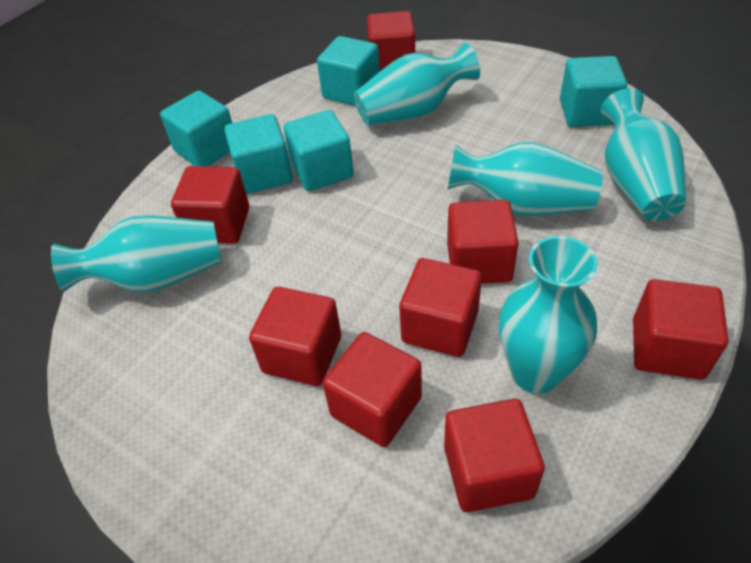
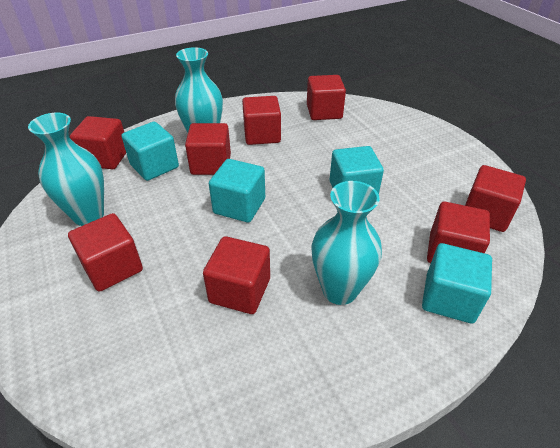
turquoise cube: 5 -> 4
turquoise vase: 5 -> 3

